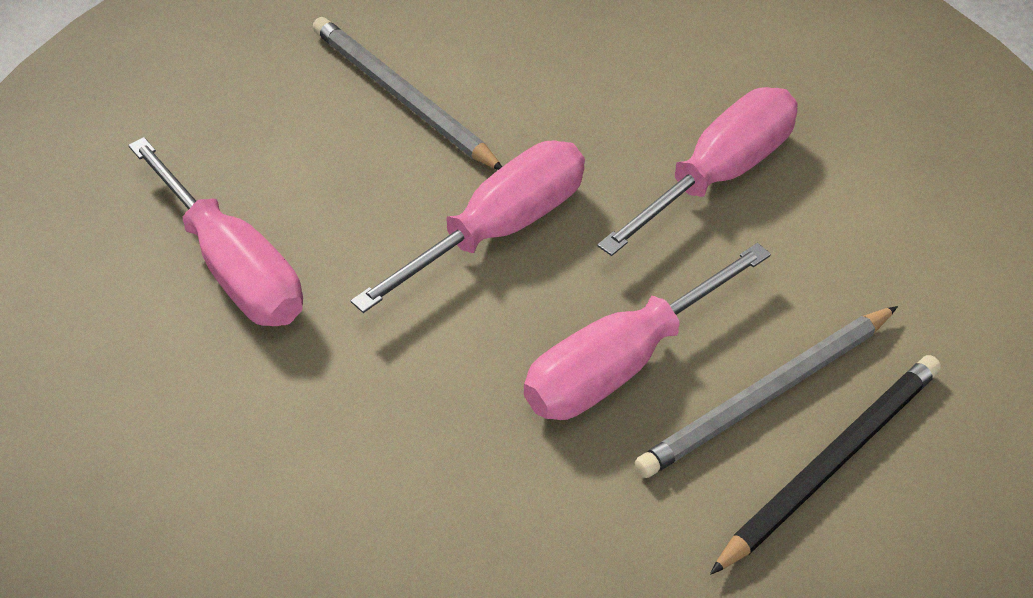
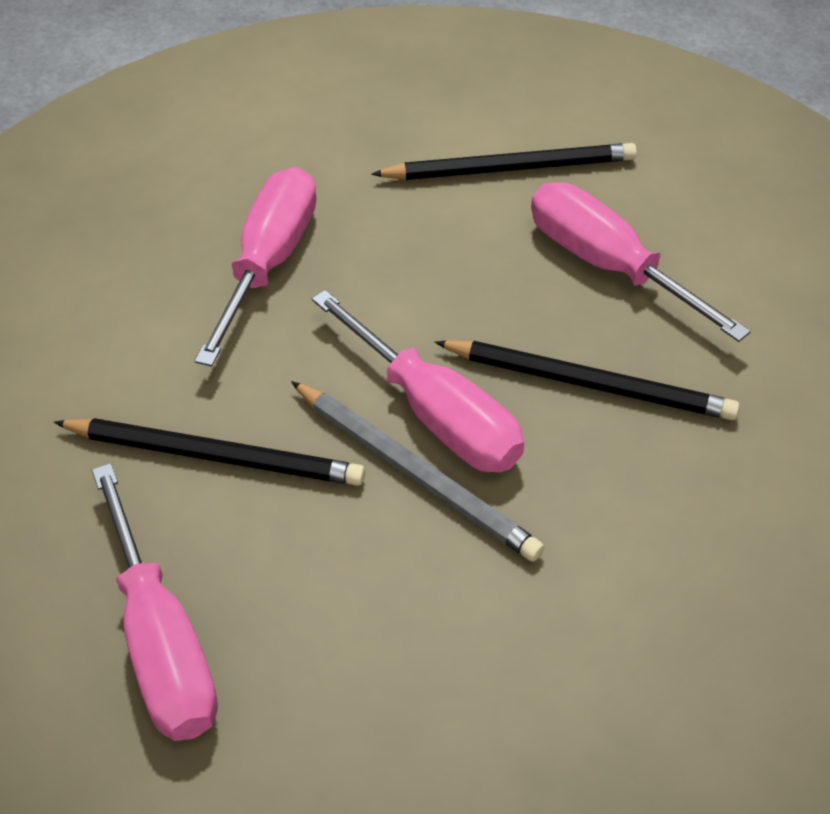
black pencil: 1 -> 3
grey pencil: 2 -> 1

